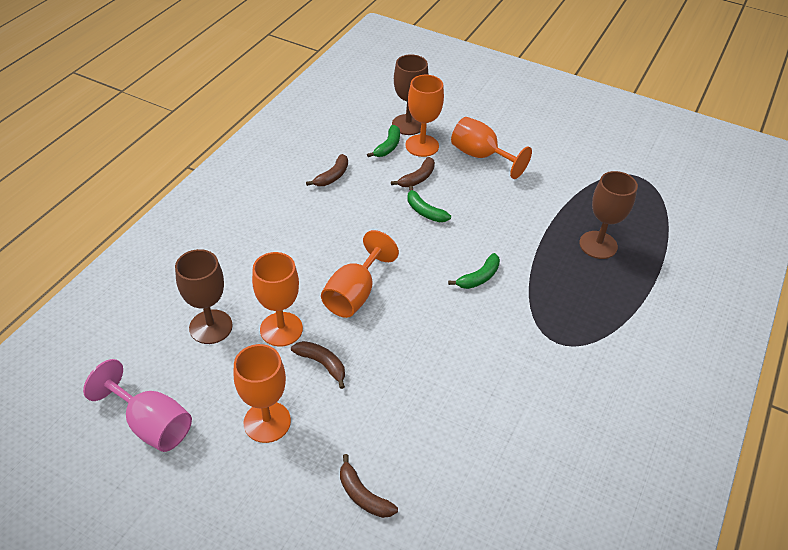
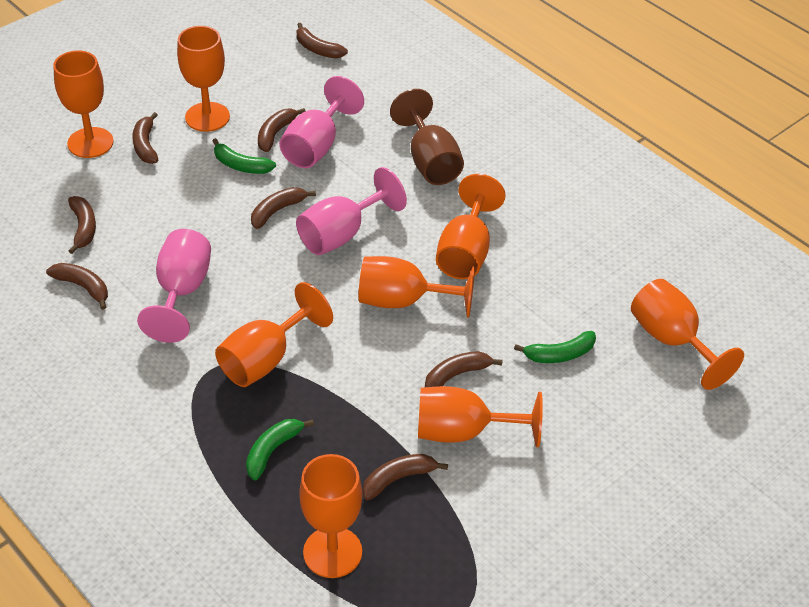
brown banana: 4 -> 8
brown goblet: 3 -> 1
orange goblet: 5 -> 8
pink goblet: 1 -> 3

